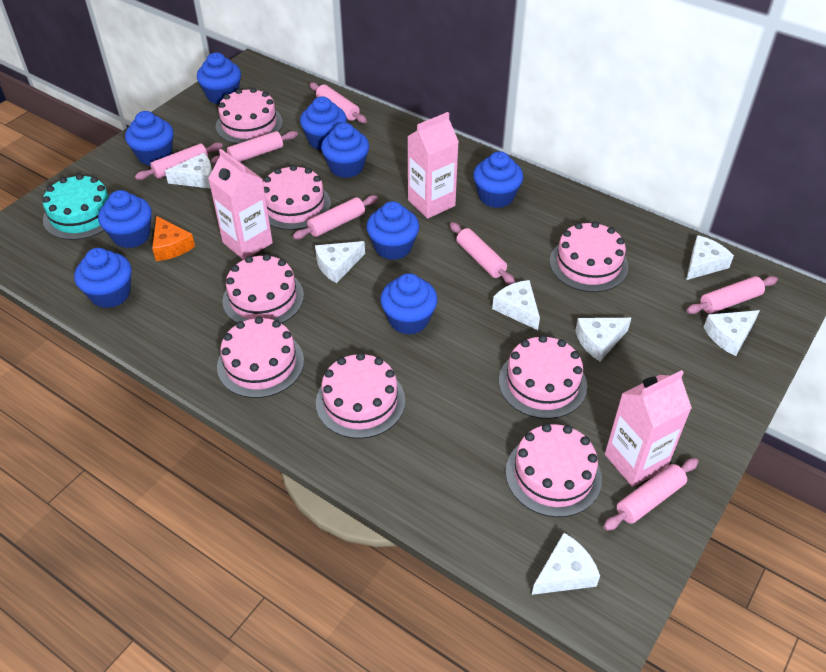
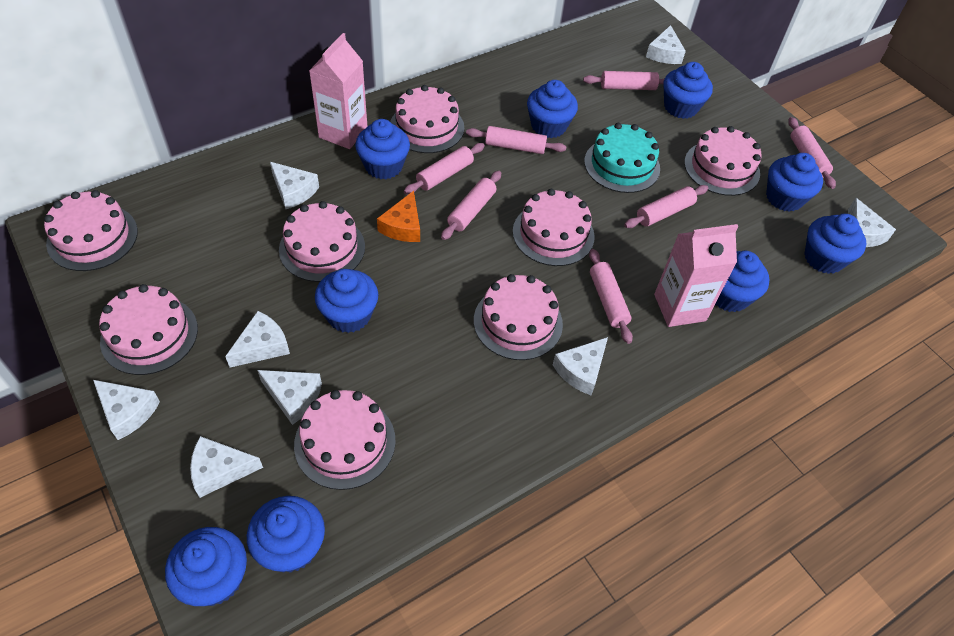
pink carton: 3 -> 2
white cheese: 7 -> 8

